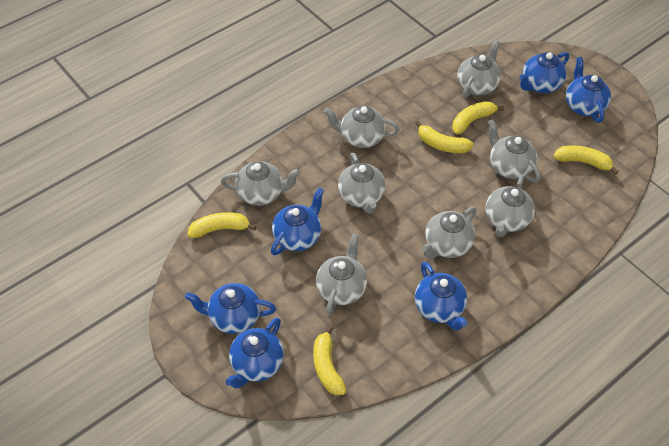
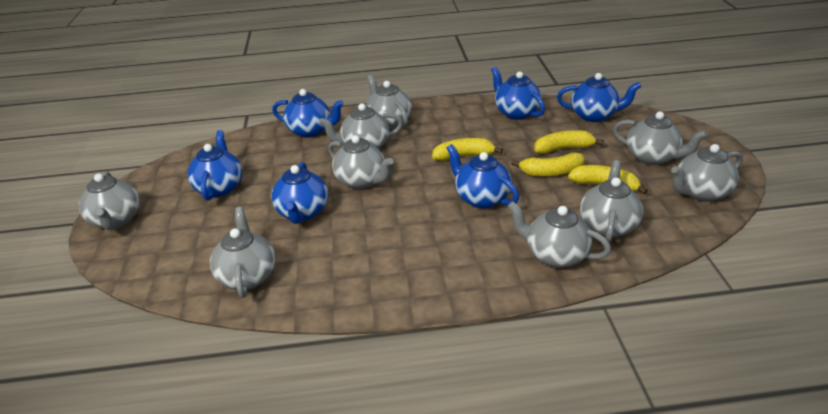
grey teapot: 8 -> 9
yellow banana: 5 -> 4

